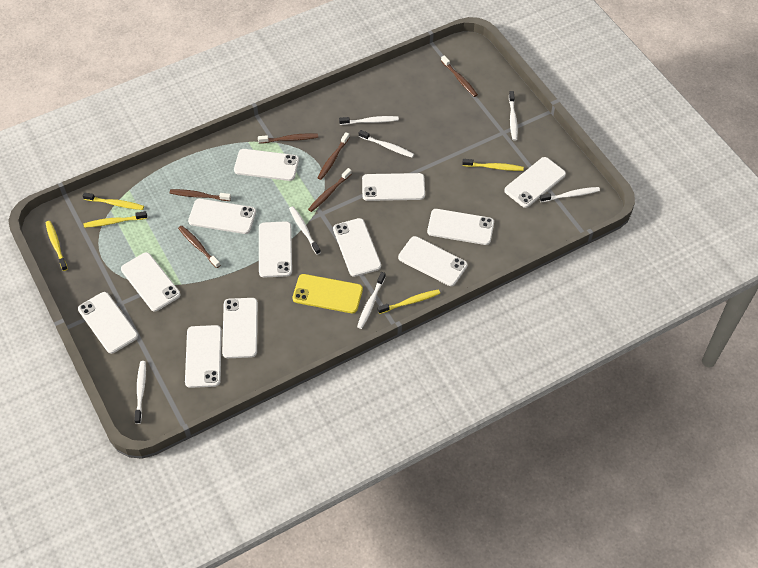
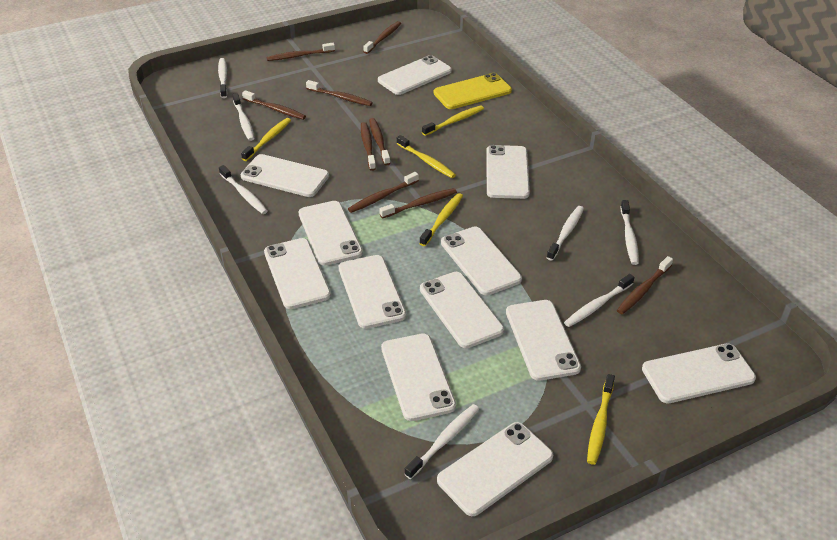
brown toothbrush: 6 -> 9

